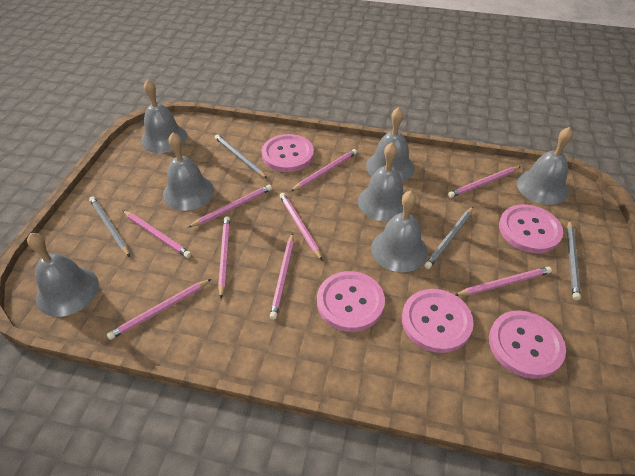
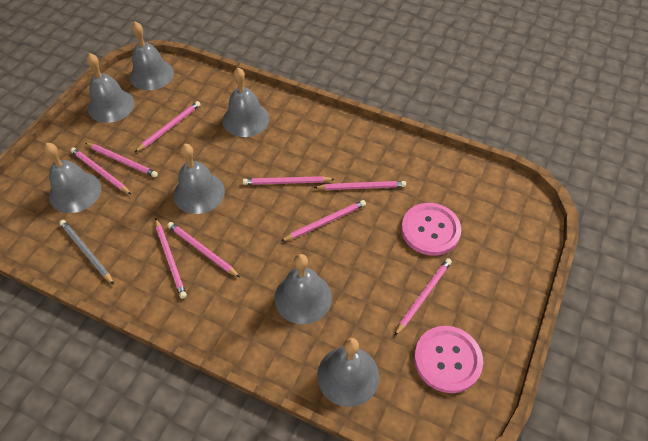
grey pencil: 4 -> 1
pink button: 5 -> 2

